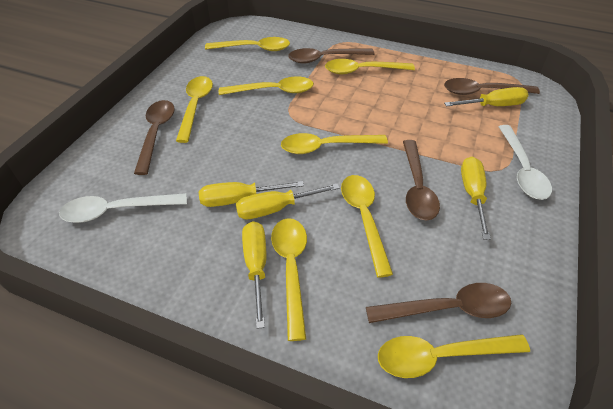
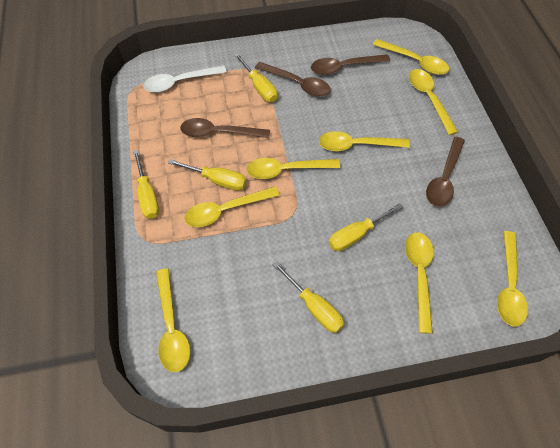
brown spoon: 5 -> 4
white spoon: 2 -> 1

